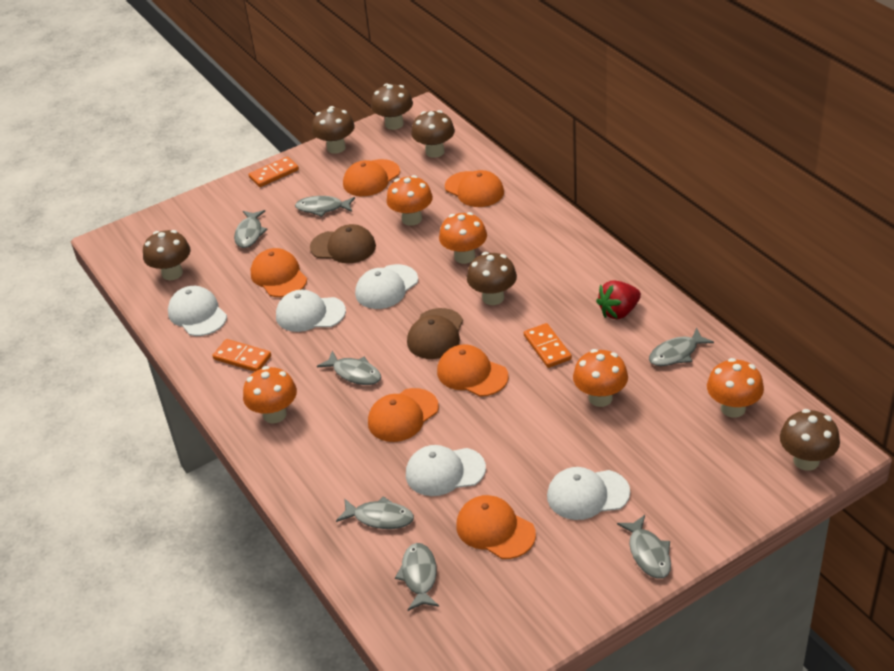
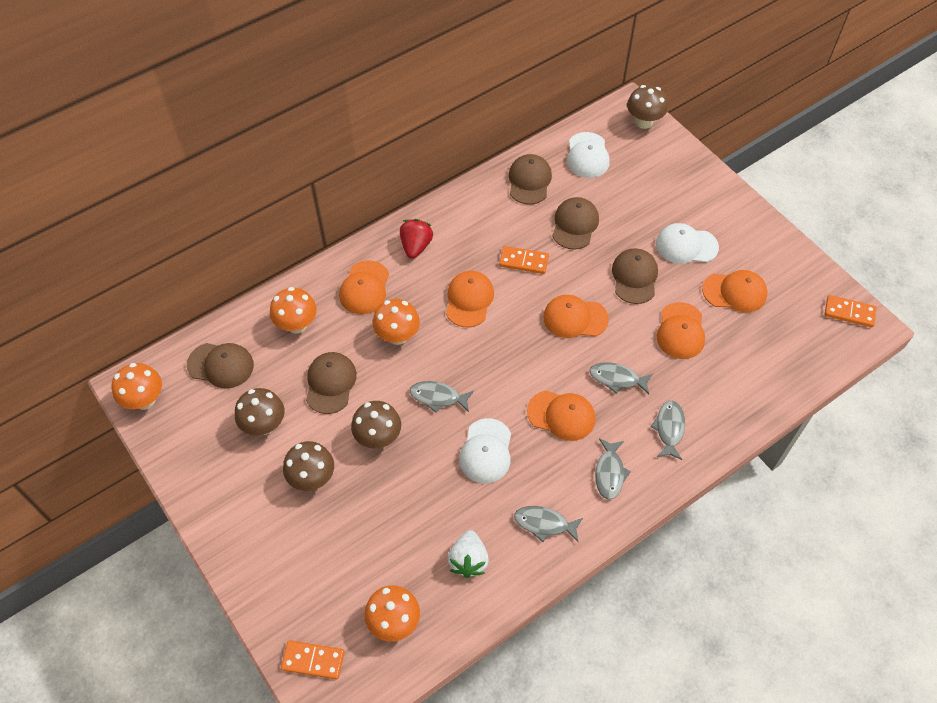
brown cap: 2 -> 5
brown mushroom: 6 -> 4
grey fish: 7 -> 5
orange mushroom: 5 -> 4
white cap: 5 -> 3
white strawberry: 0 -> 1

